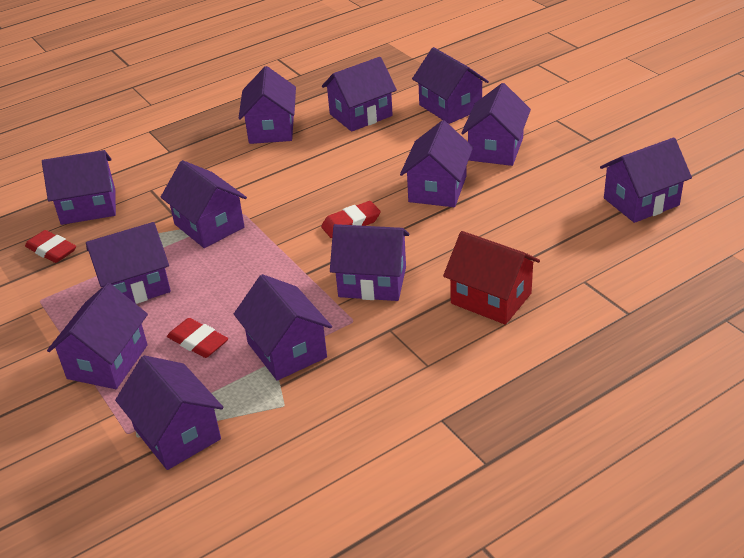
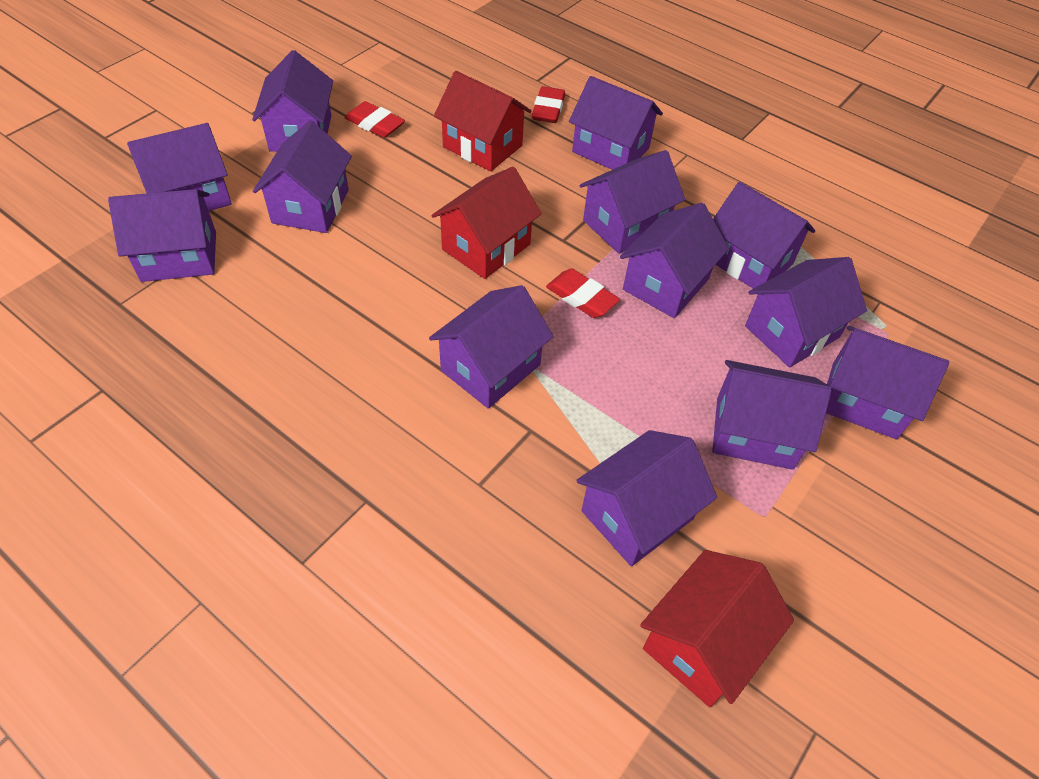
red house: 1 -> 3

